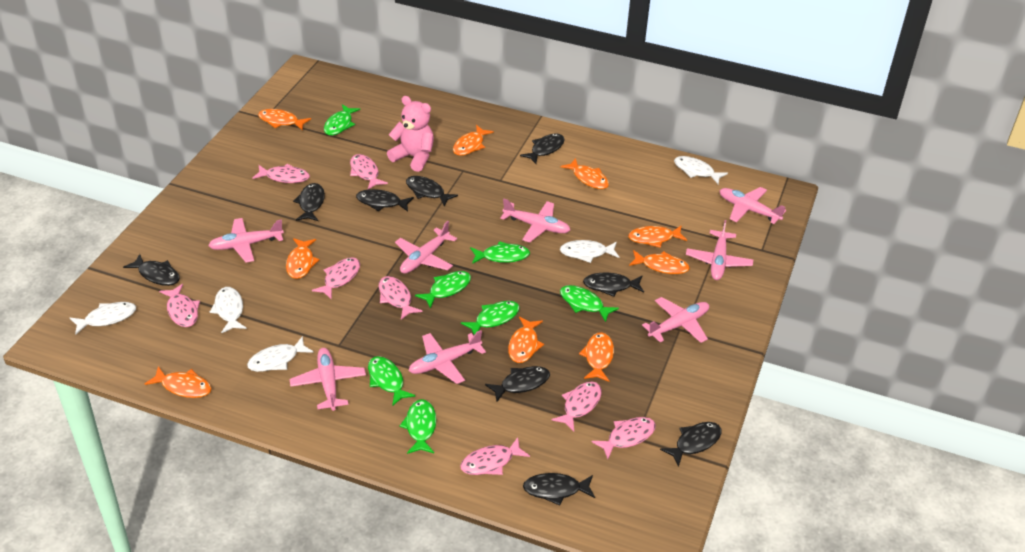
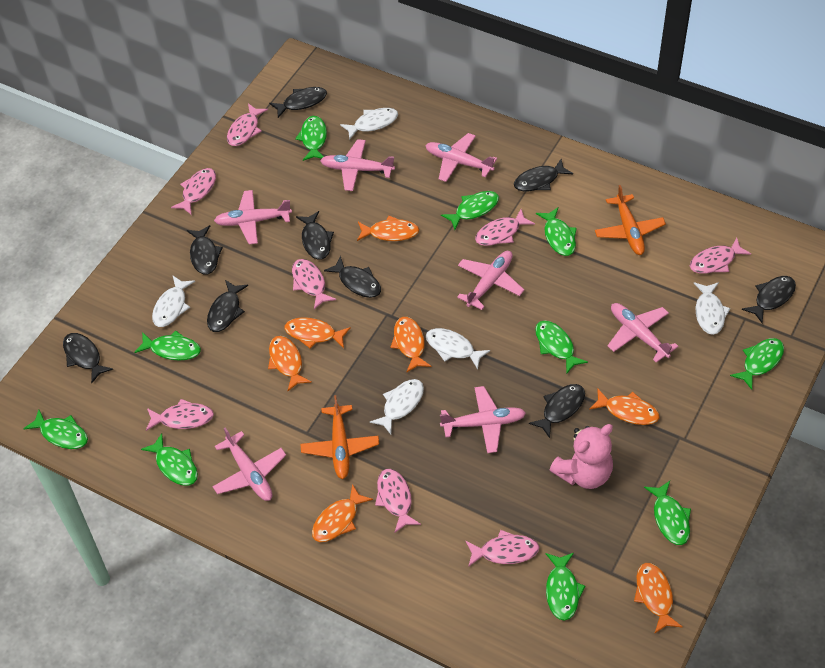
green fish: 7 -> 10
orange fish: 9 -> 7
orange plane: 0 -> 2
pink plane: 8 -> 7

